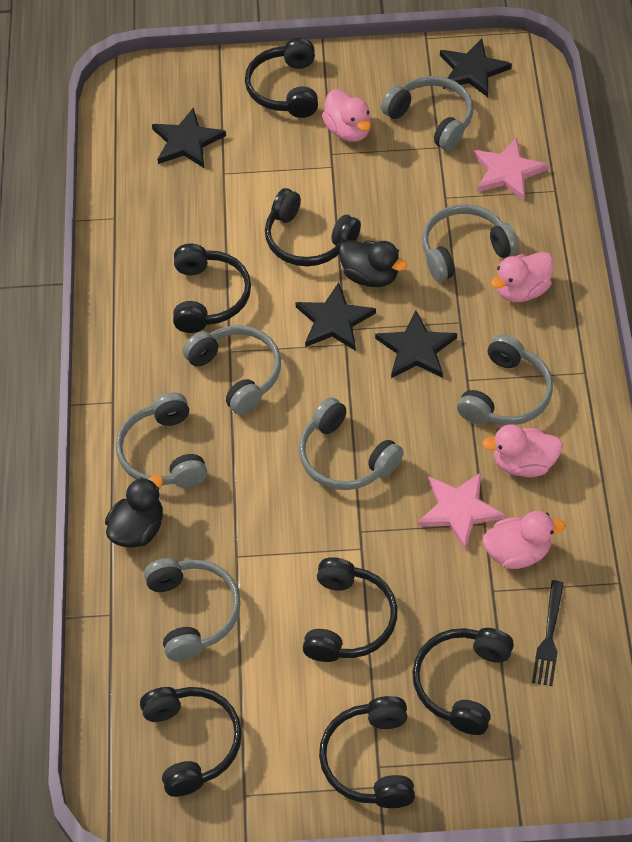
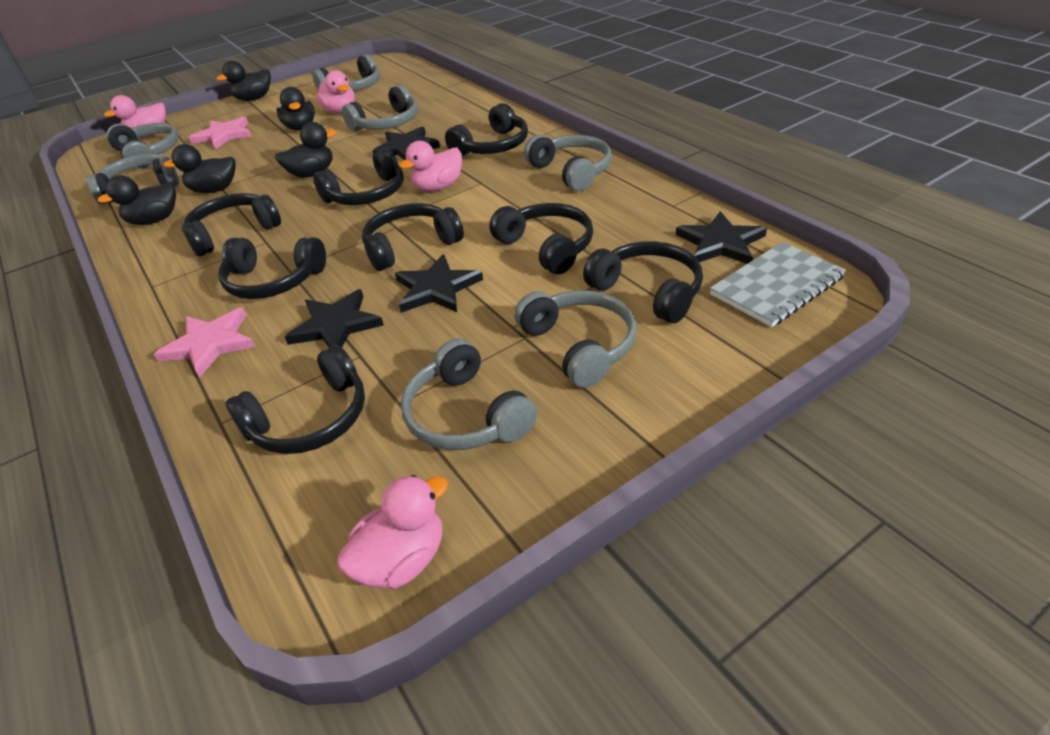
black duck: 2 -> 5
black fork: 1 -> 0
black headphones: 7 -> 8
grey notebook: 0 -> 1

